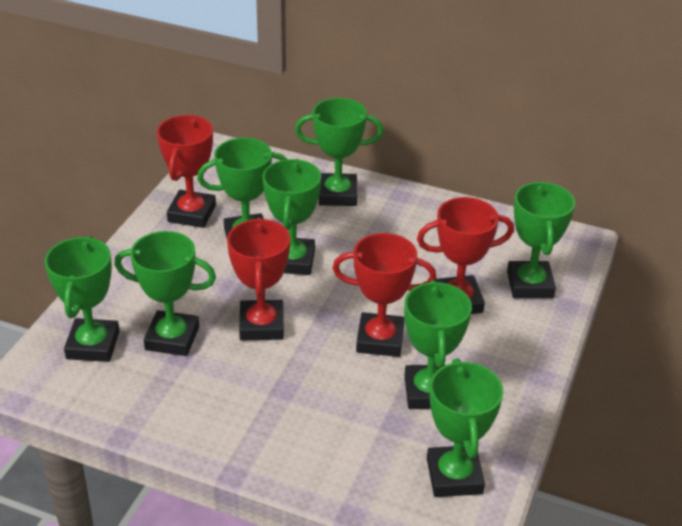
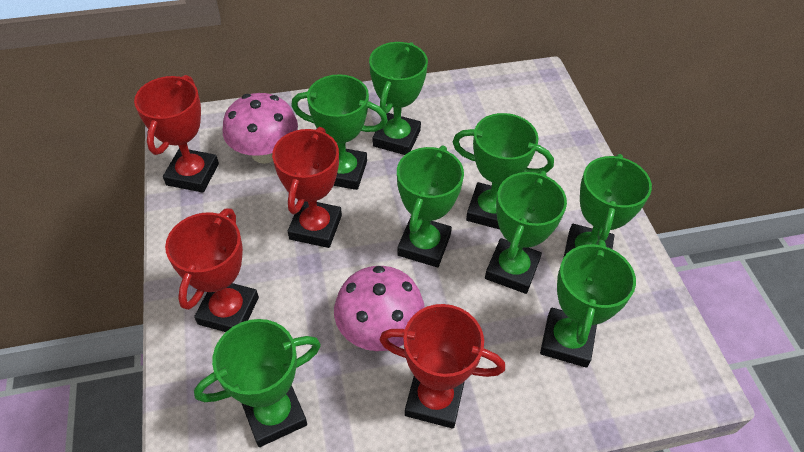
pink mushroom: 0 -> 2

